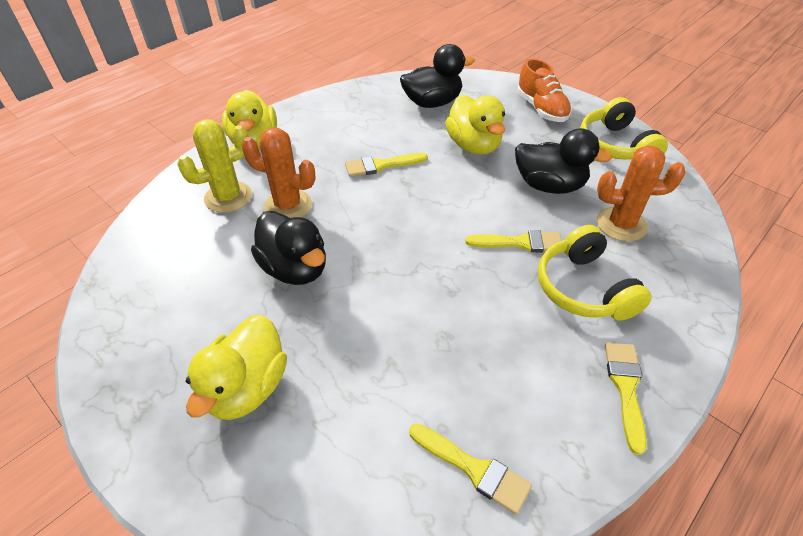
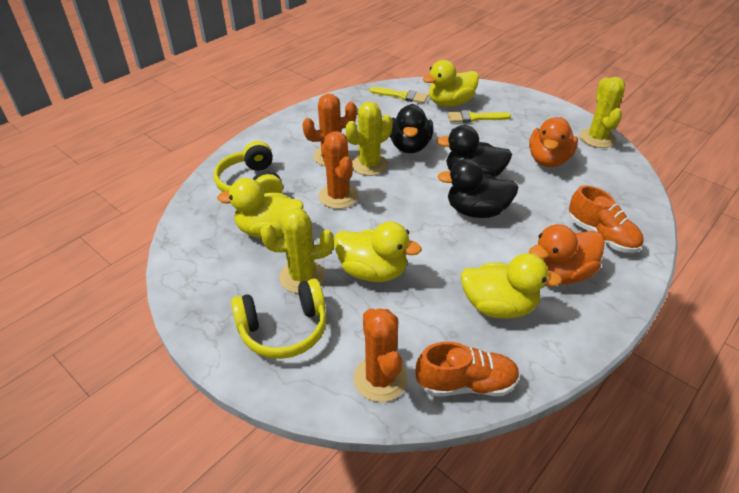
orange cactus: 2 -> 3
orange duck: 0 -> 2
orange shoe: 1 -> 2
yellow brush: 4 -> 2
yellow cactus: 1 -> 3
yellow duck: 3 -> 4

